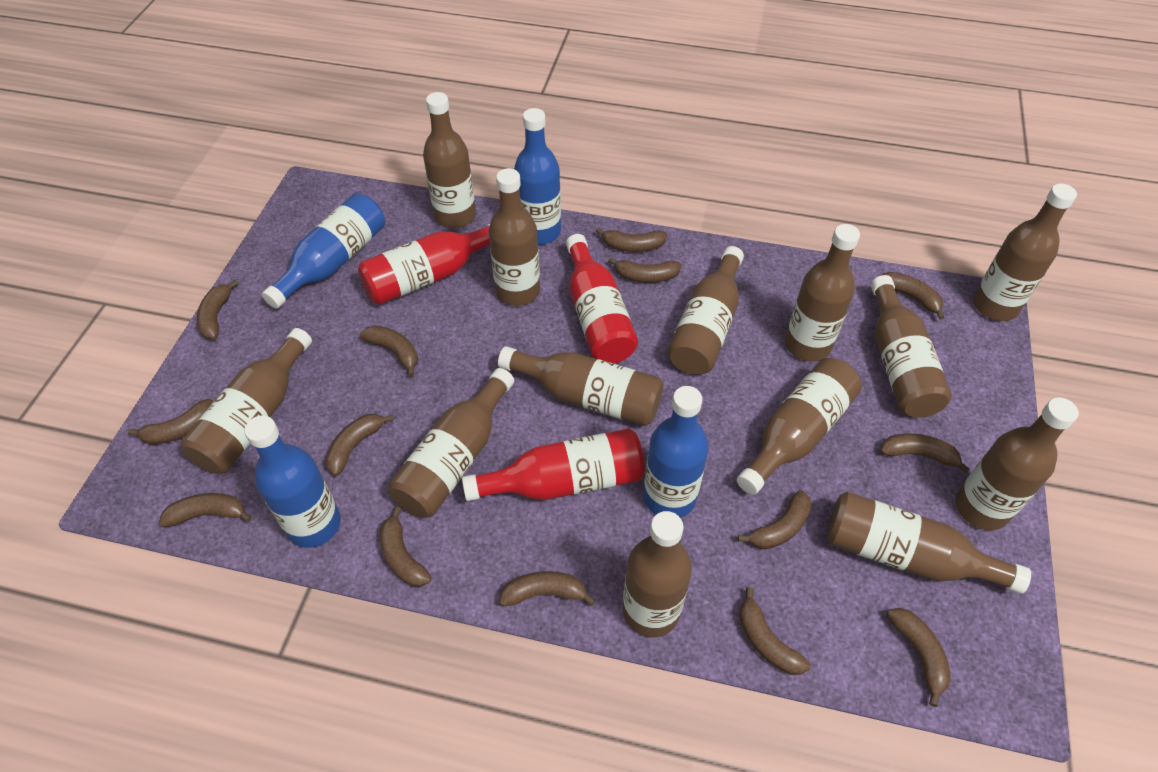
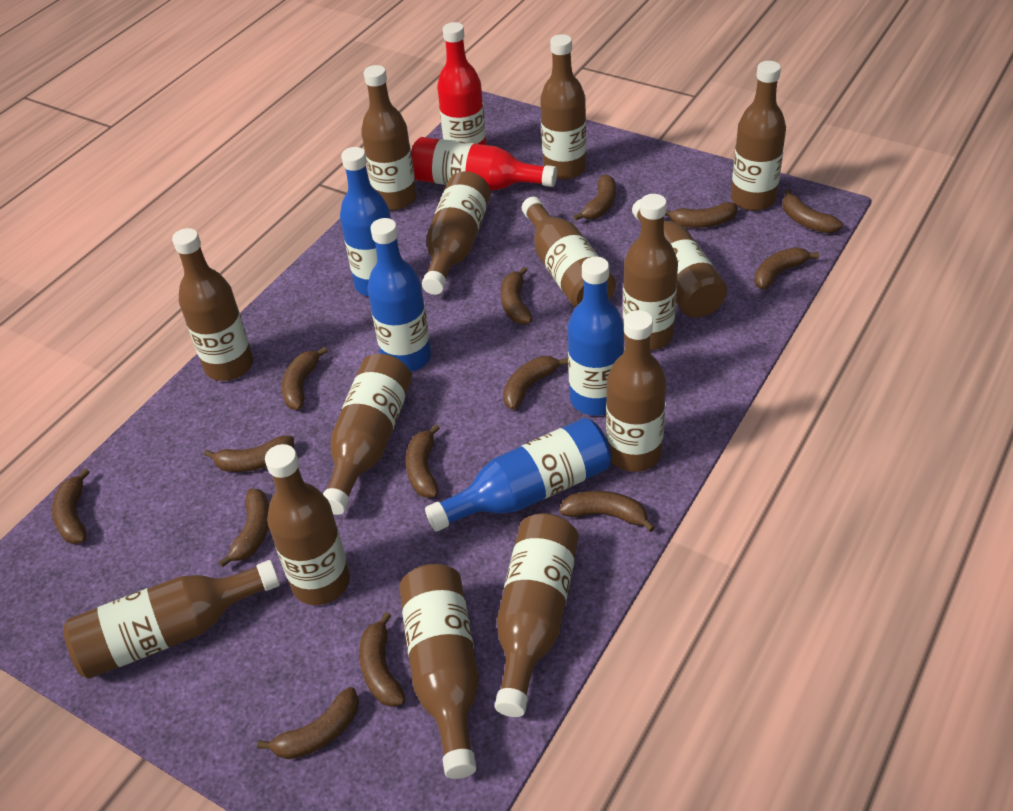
brown bottle: 13 -> 14
red bottle: 3 -> 2

